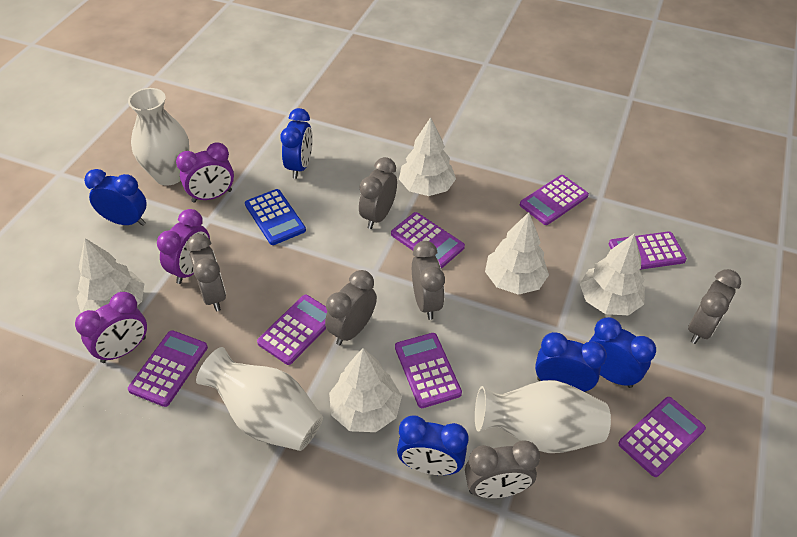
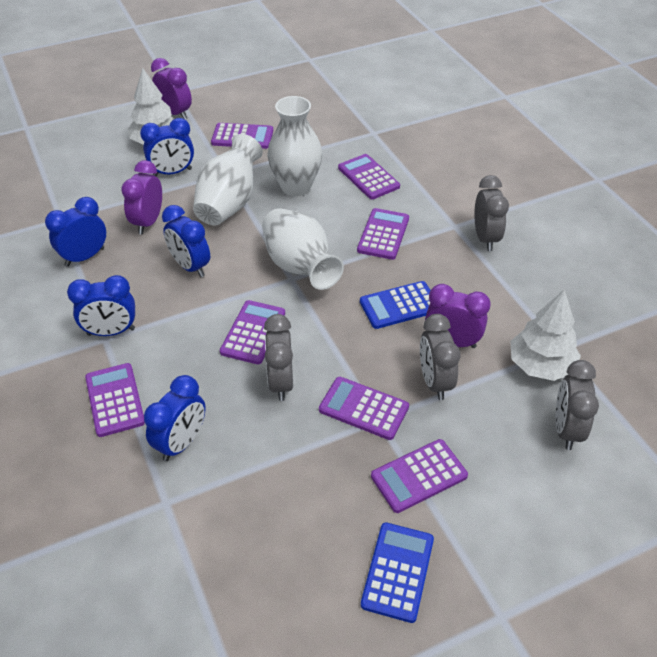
blue calculator: 1 -> 2
grey clock: 6 -> 4
white tree: 5 -> 2

